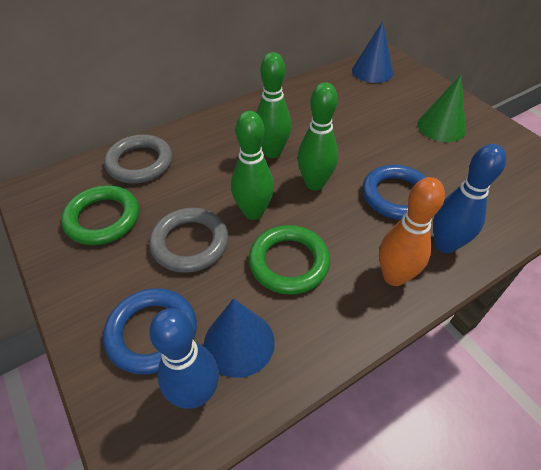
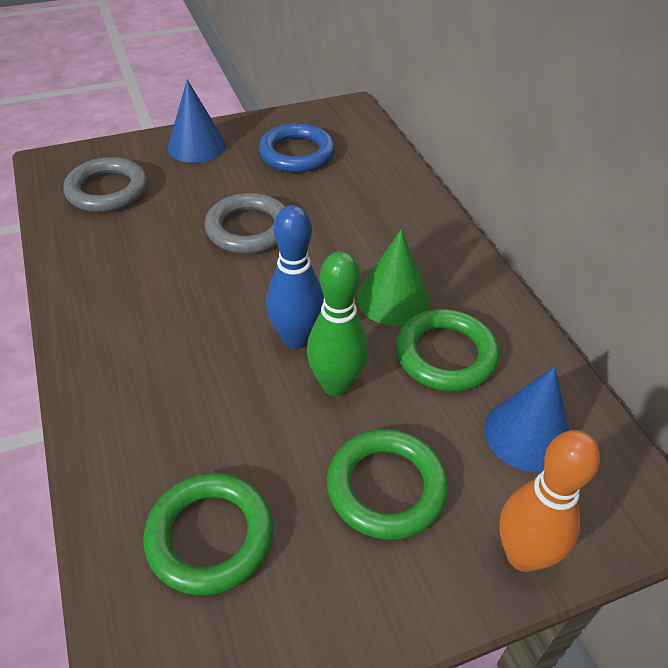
blue bowling pin: 2 -> 1
blue ring: 2 -> 1
green bowling pin: 3 -> 1
green ring: 2 -> 3

